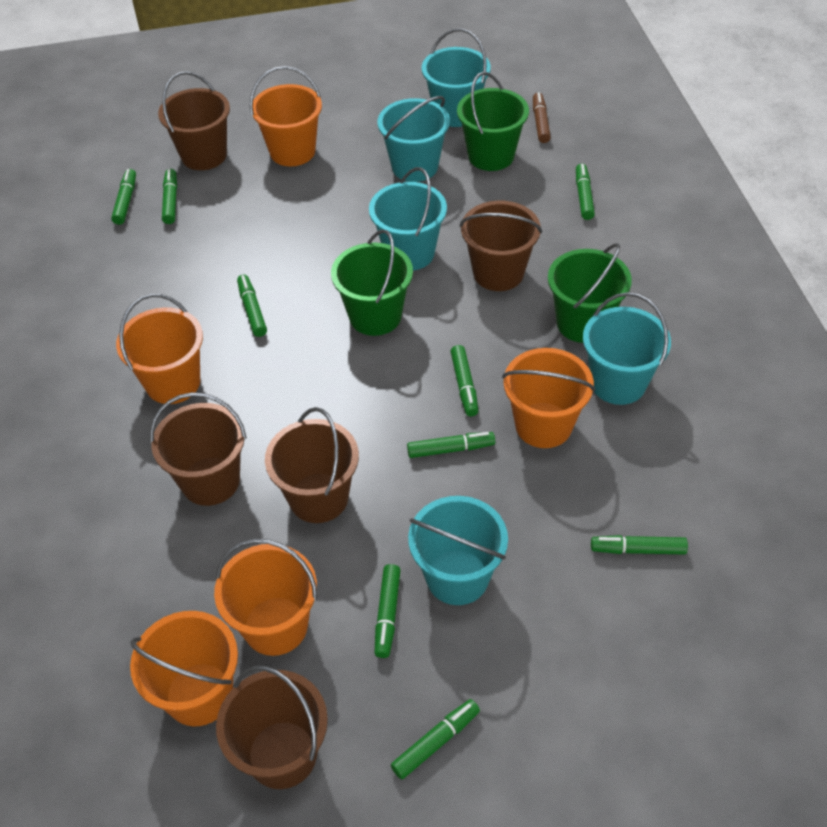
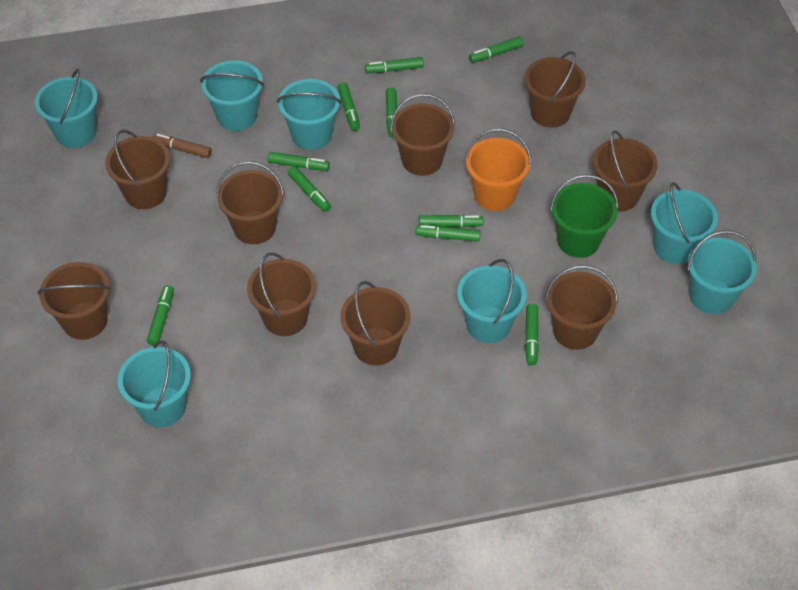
brown bucket: 5 -> 9
green bucket: 3 -> 1
green marker: 9 -> 10
orange bucket: 5 -> 1
turquoise bucket: 5 -> 7

